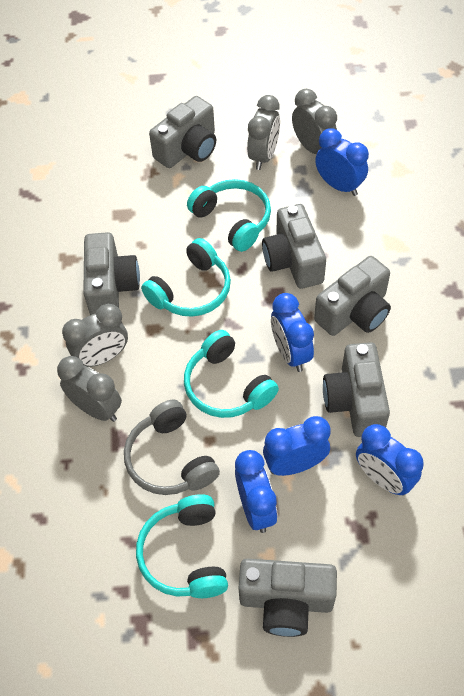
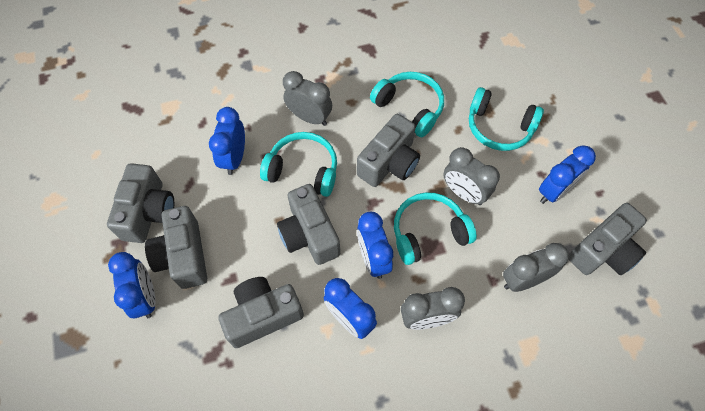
grey headphones: 1 -> 0

